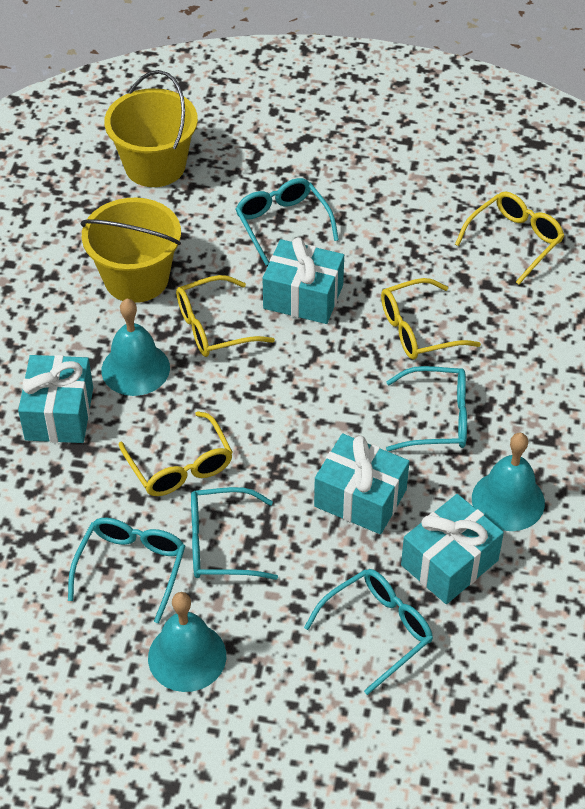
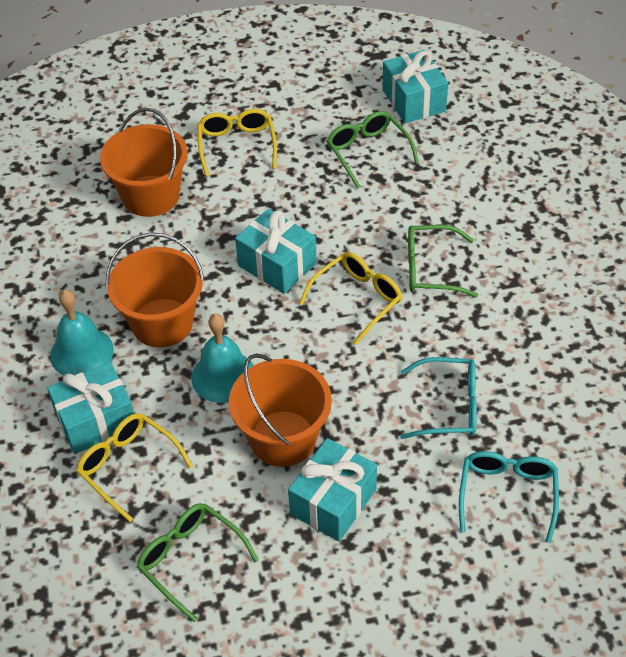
green glasses: 0 -> 3
orange bucket: 0 -> 3
turquoise bell: 3 -> 2
turquoise glasses: 5 -> 2
yellow bucket: 2 -> 0
yellow glasses: 4 -> 3

